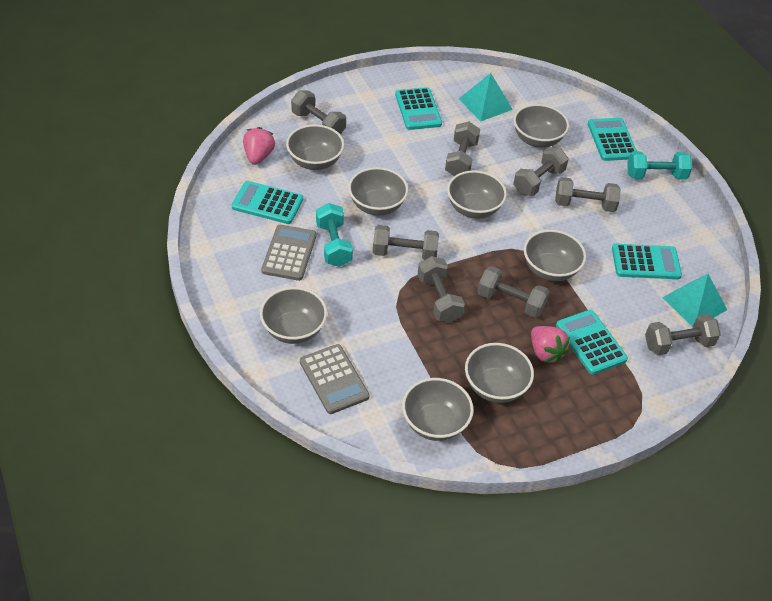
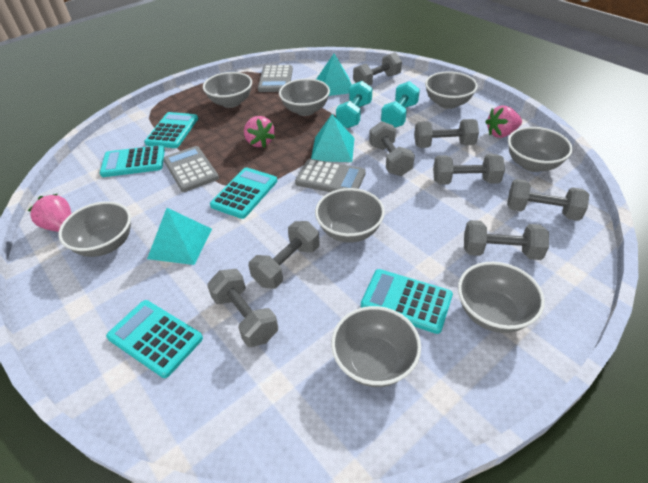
grey calculator: 2 -> 3
pink strawberry: 2 -> 3
turquoise pyramid: 2 -> 3

